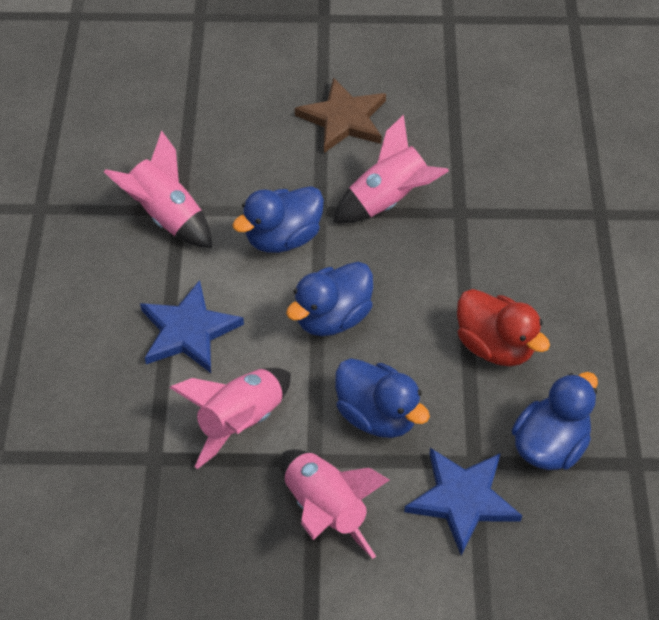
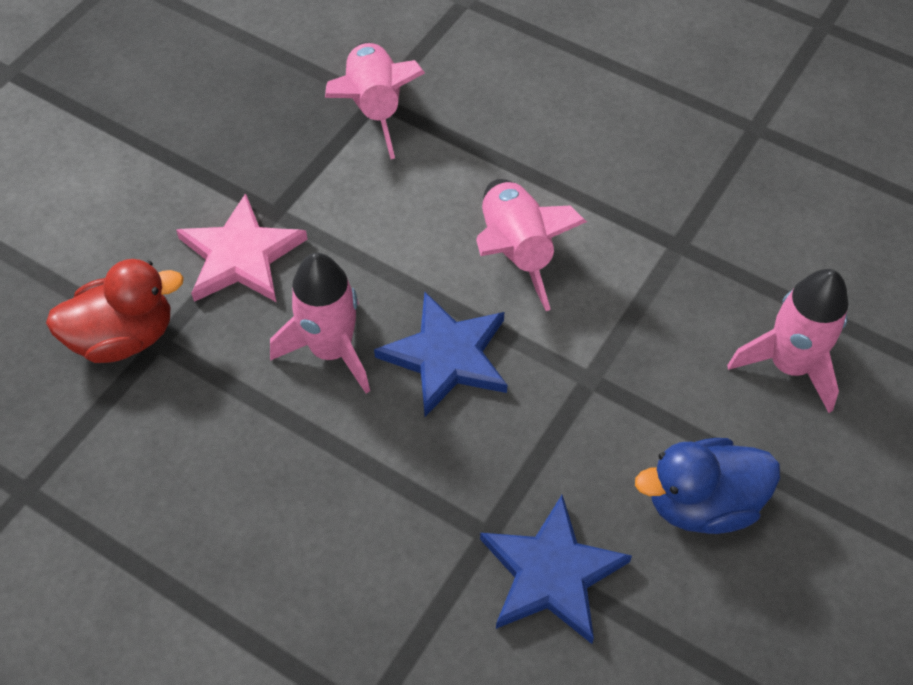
blue duck: 4 -> 1
brown star: 1 -> 0
pink star: 0 -> 1

